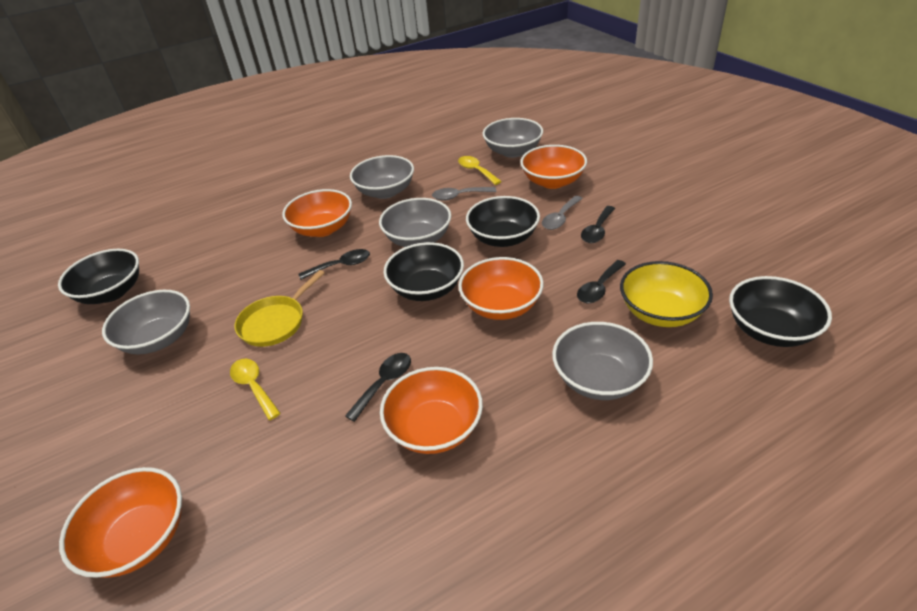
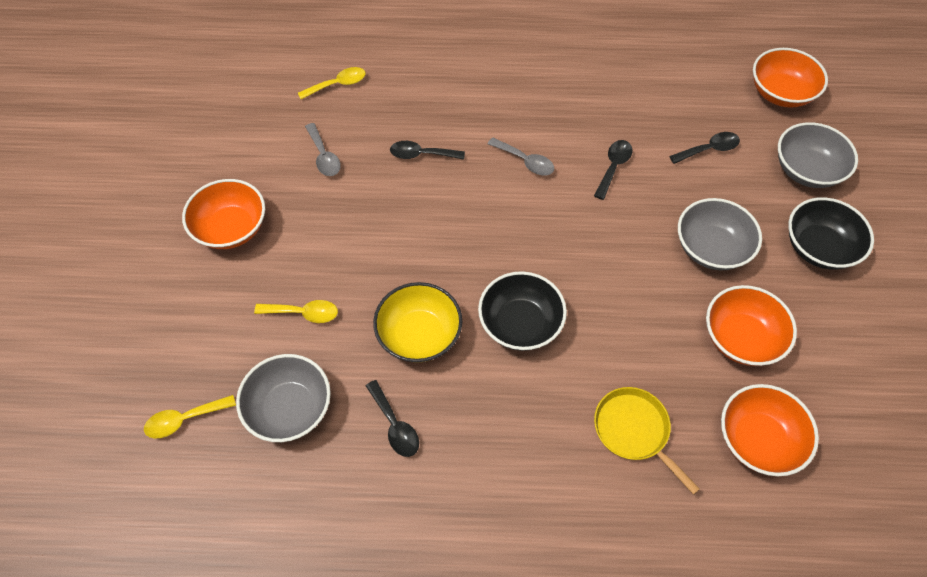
black bowl: 4 -> 2
grey bowl: 5 -> 3
orange bowl: 5 -> 4
yellow spoon: 2 -> 3

